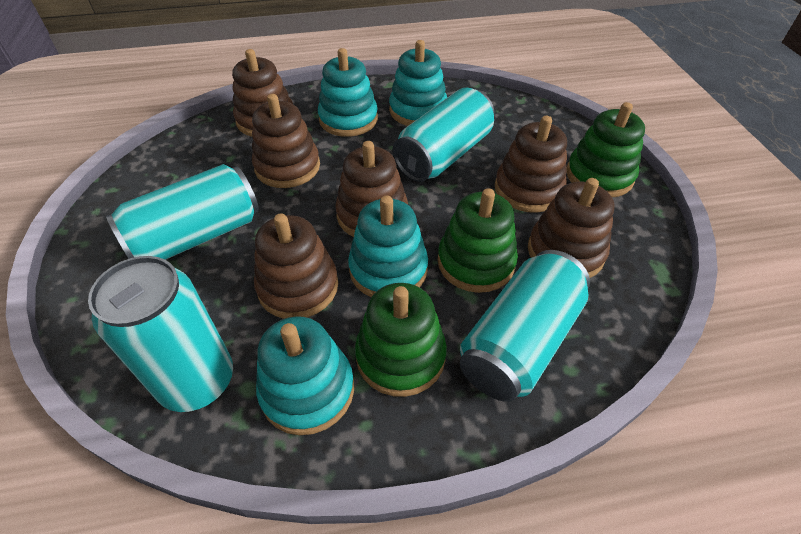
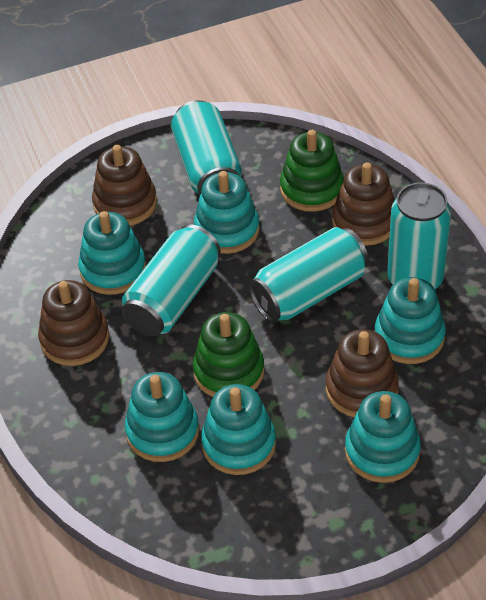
brown stacking toy: 6 -> 4
green stacking toy: 3 -> 2
turquoise stacking toy: 4 -> 6

